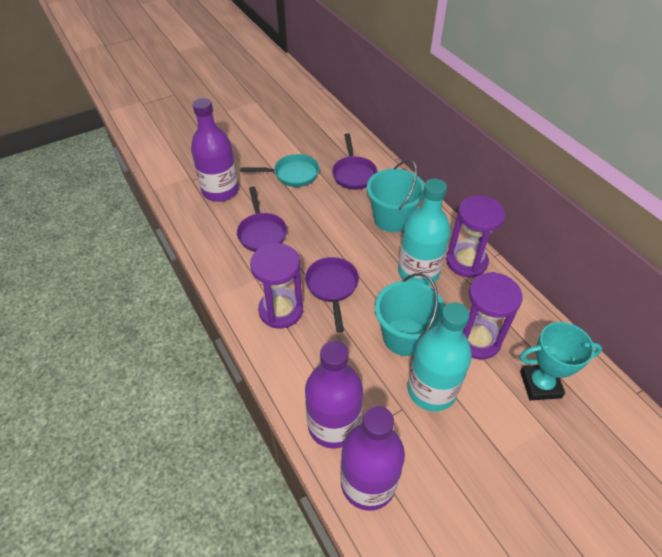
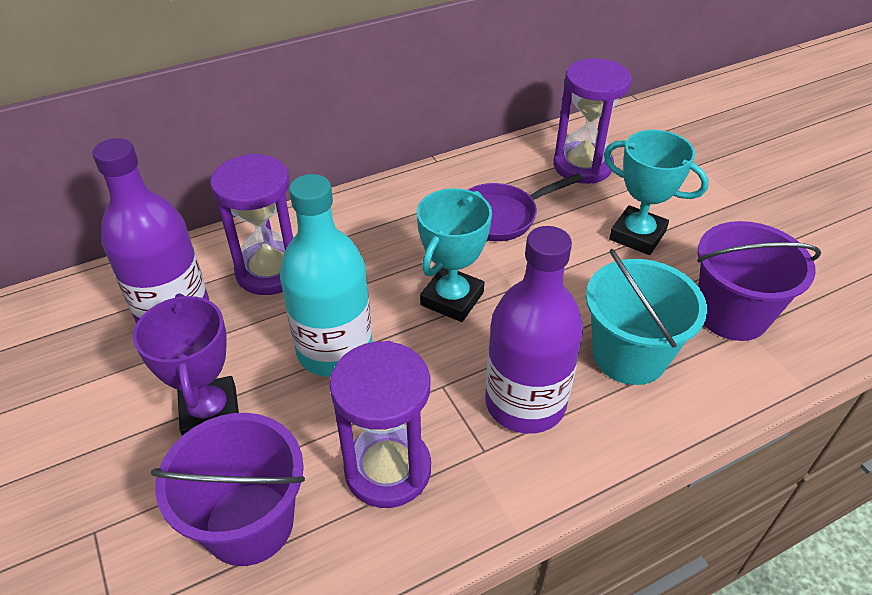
purple bottle: 3 -> 2
purple bucket: 0 -> 2
purple pan: 3 -> 1
purple trophy: 0 -> 1
turquoise bottle: 2 -> 1
turquoise bucket: 2 -> 1
turquoise pan: 1 -> 0
turquoise trophy: 1 -> 2

